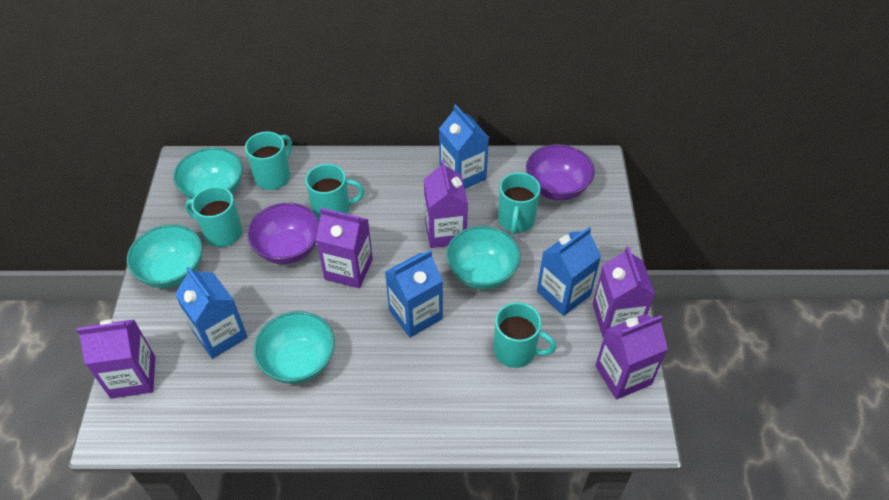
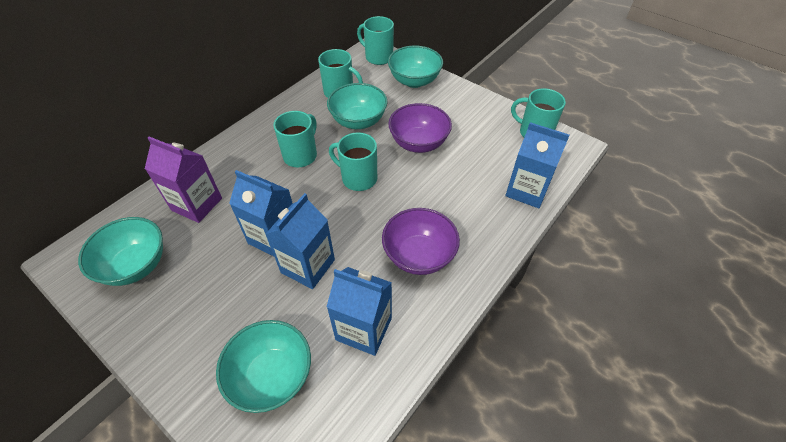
purple carton: 5 -> 1

